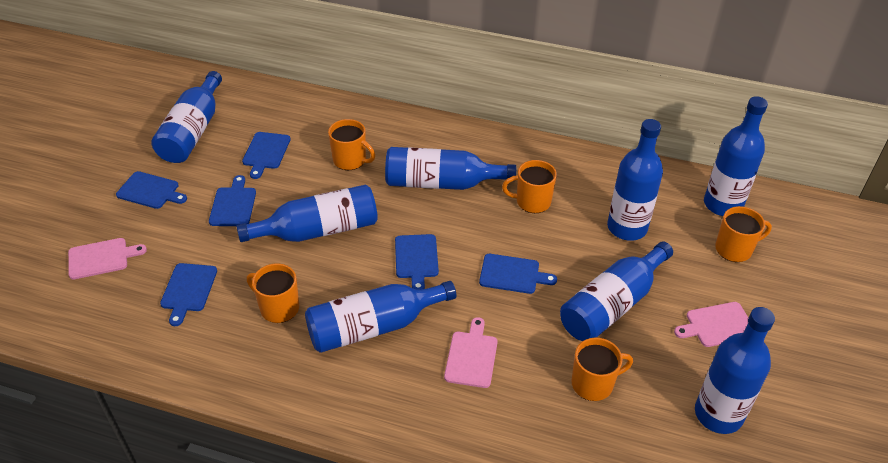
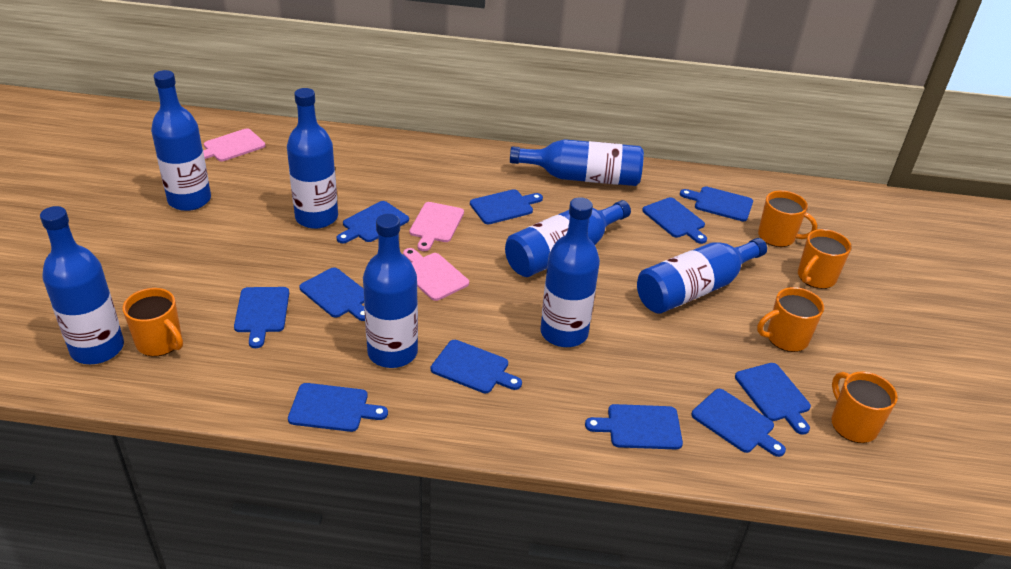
blue cutting board: 6 -> 11

